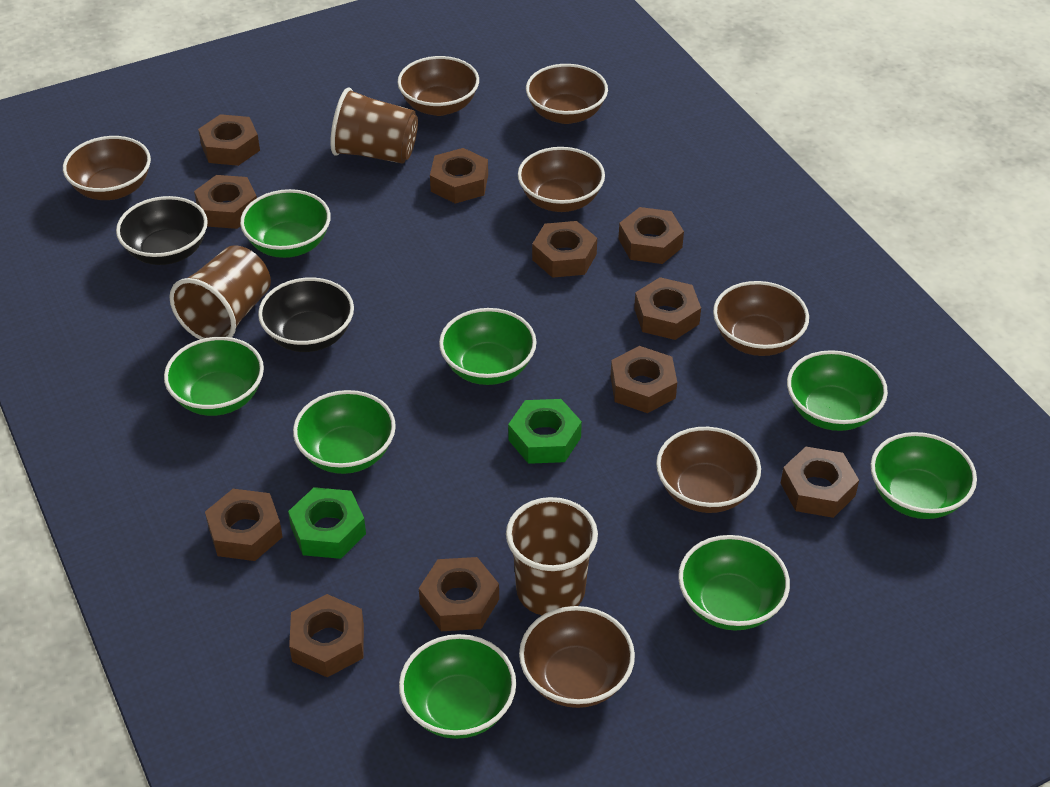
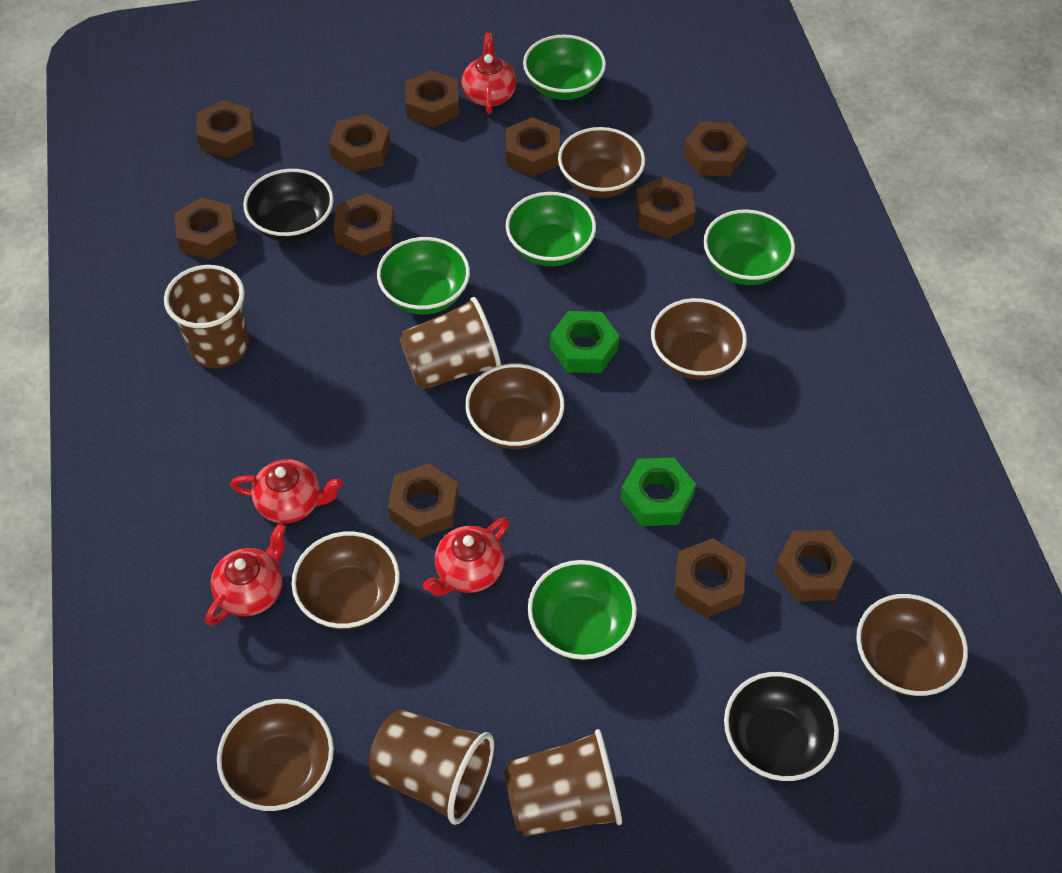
brown bowl: 7 -> 6
brown cup: 3 -> 4
green bowl: 8 -> 5
red teapot: 0 -> 4

